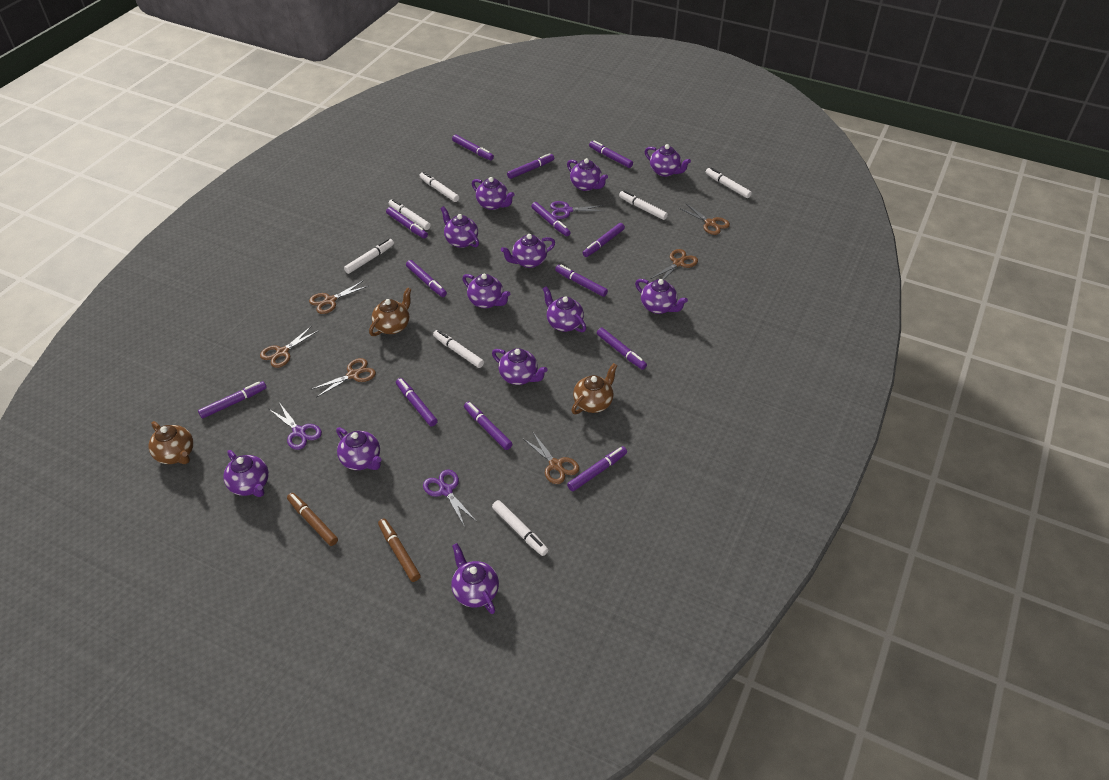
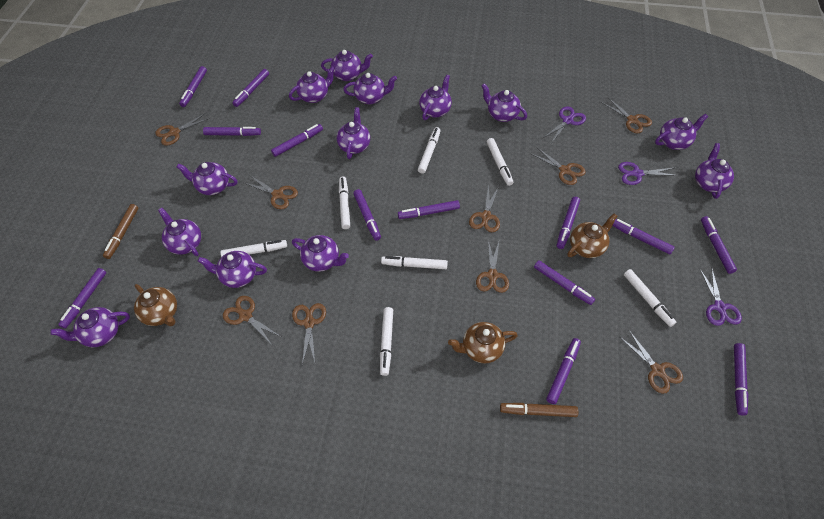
brown scissors: 6 -> 9
purple teapot: 12 -> 13

